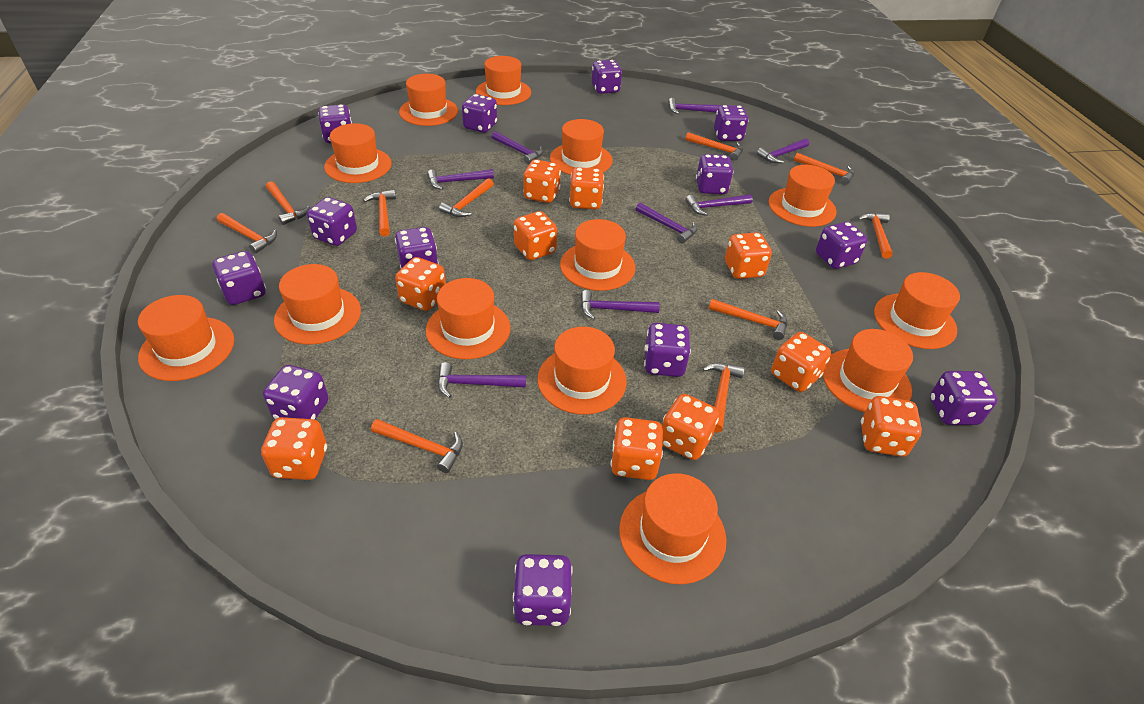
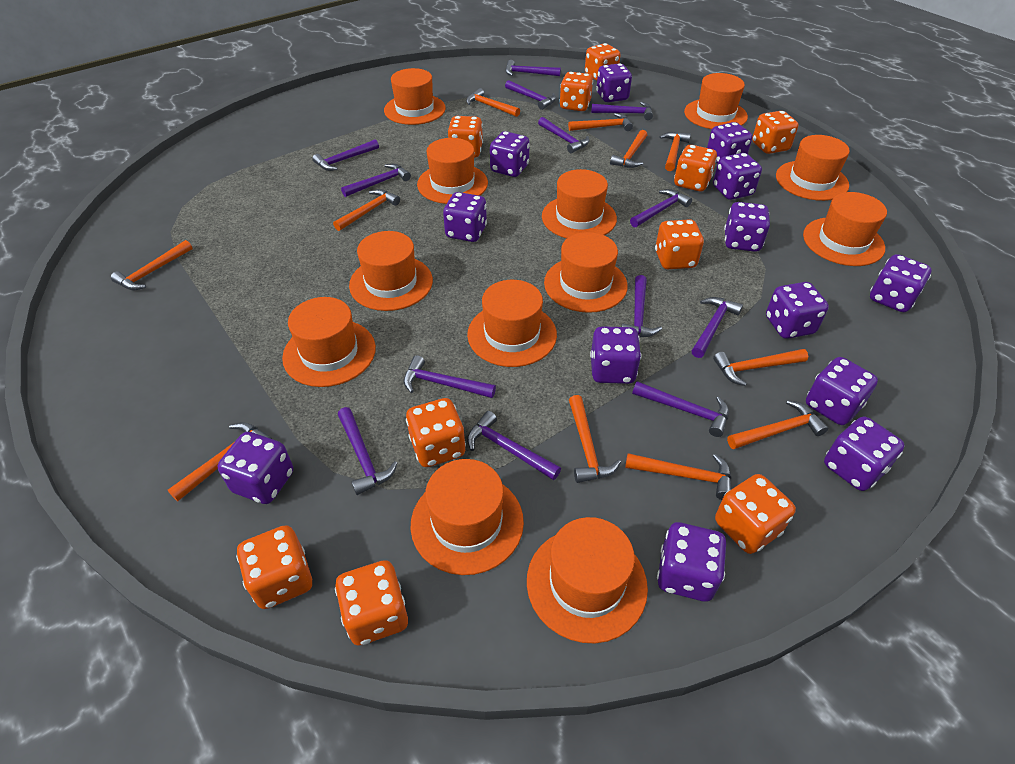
orange hammer: 10 -> 11
orange hat: 13 -> 12
purple hammer: 8 -> 13

